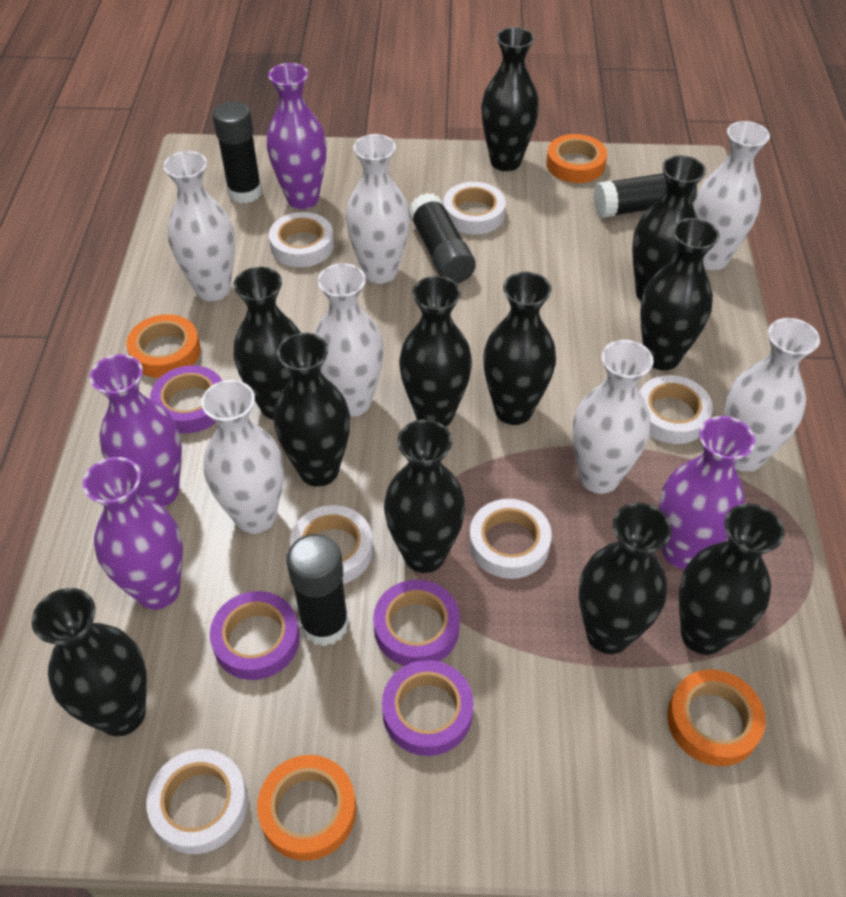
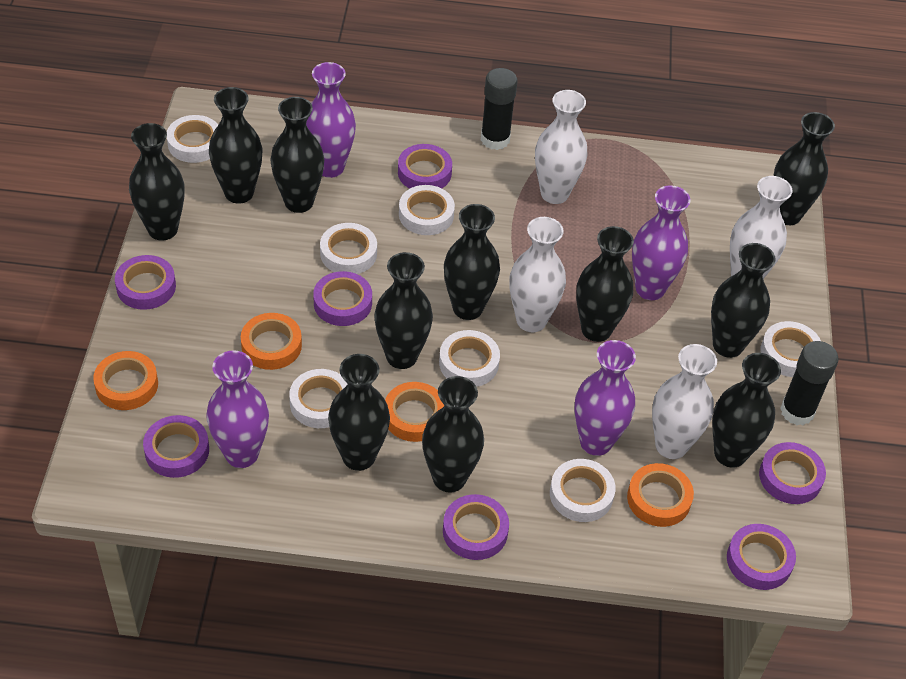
black glue stick: 4 -> 2
purple tape: 4 -> 7
white tape: 6 -> 7
white vase: 7 -> 4

